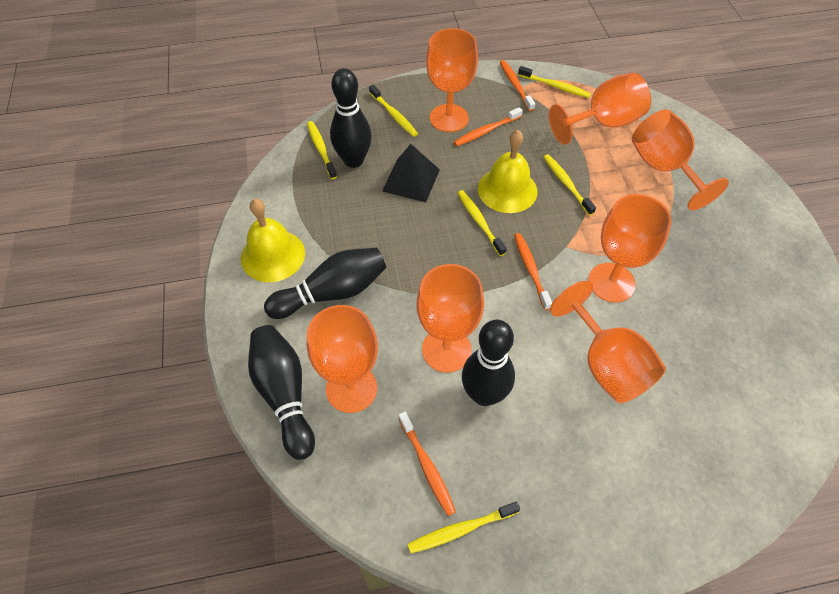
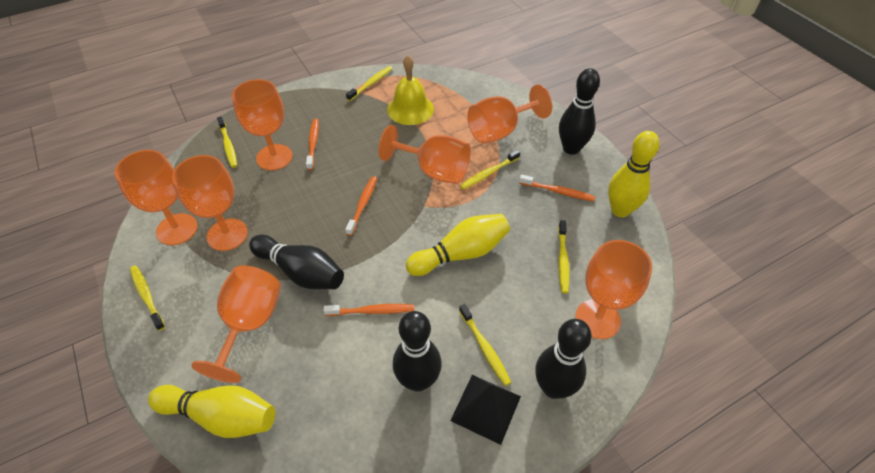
yellow bell: 2 -> 1
yellow bowling pin: 0 -> 3

